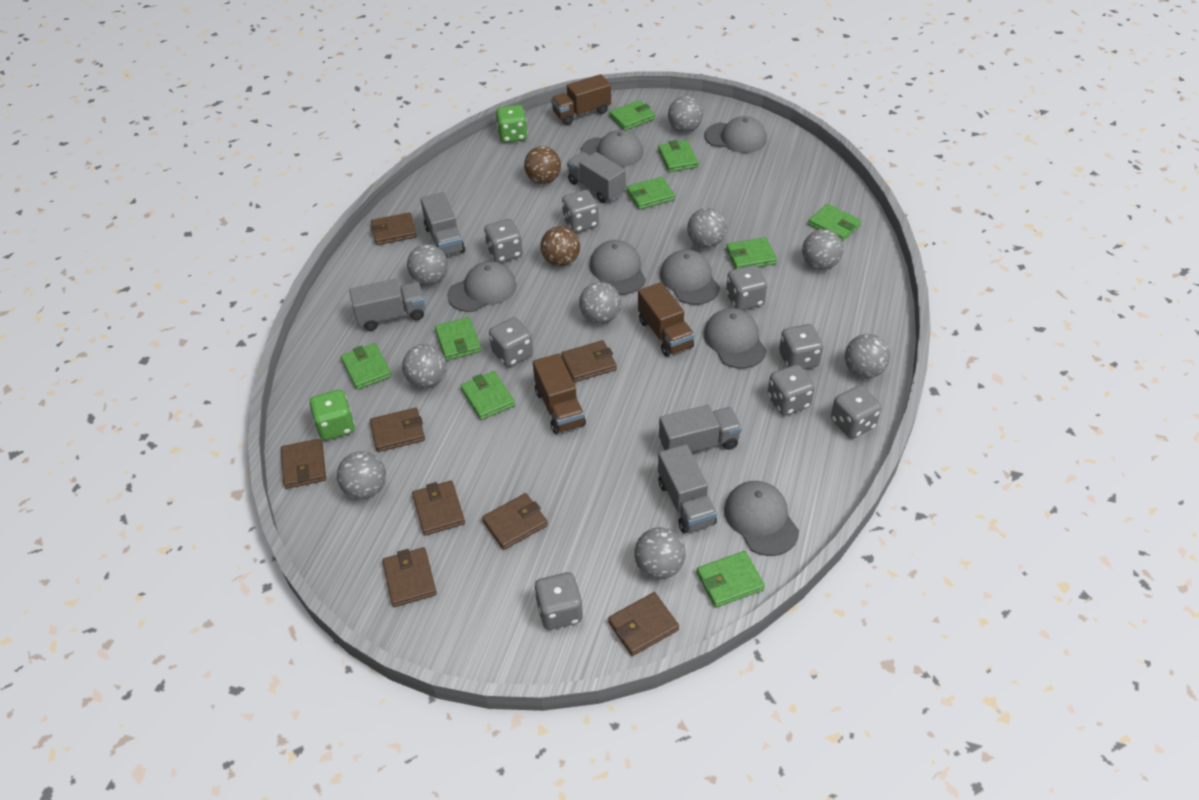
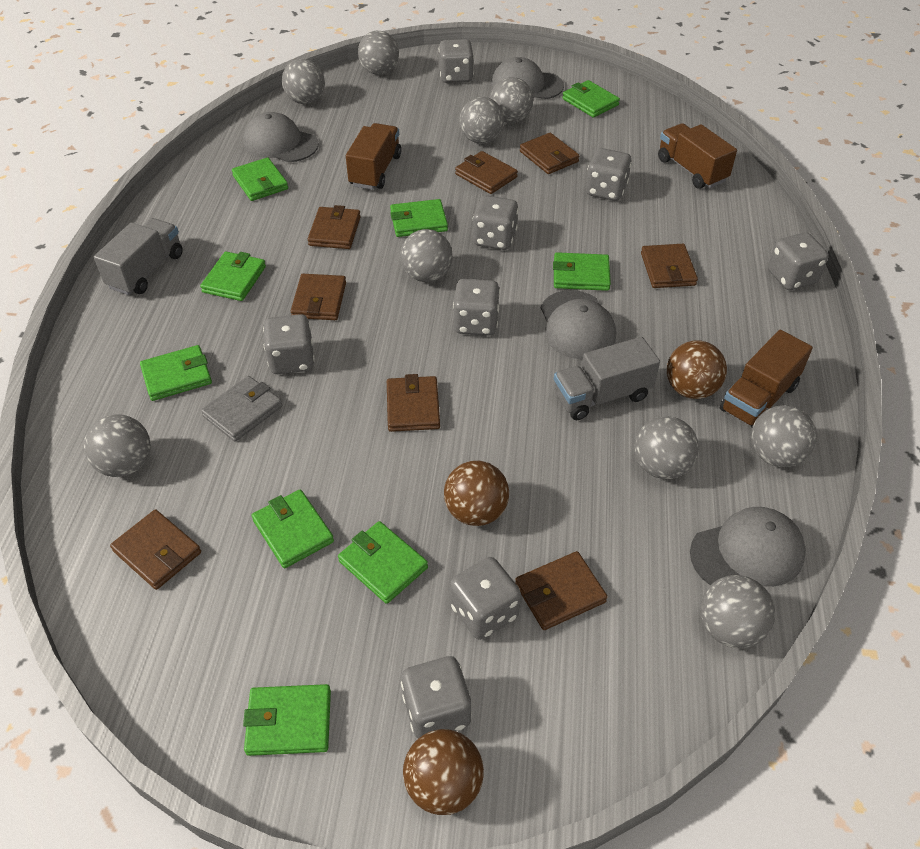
brown ball: 2 -> 3
green dice: 2 -> 0
grey cap: 7 -> 4
grey truck: 5 -> 2
grey wallet: 0 -> 1

